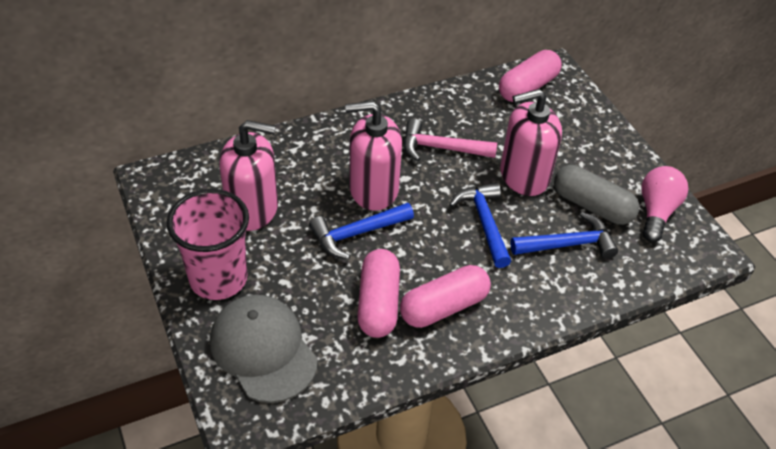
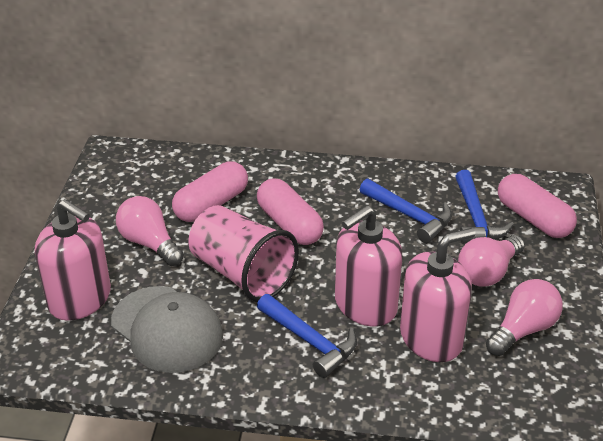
grey capsule: 1 -> 0
pink hammer: 1 -> 0
pink light bulb: 1 -> 3

